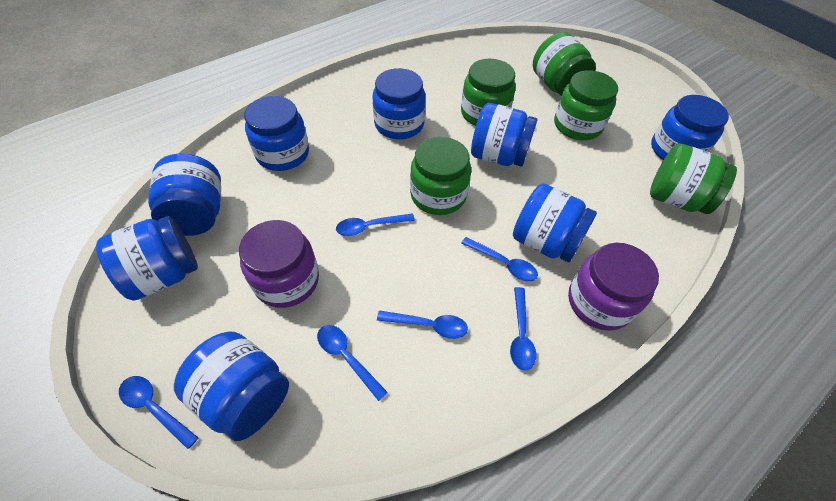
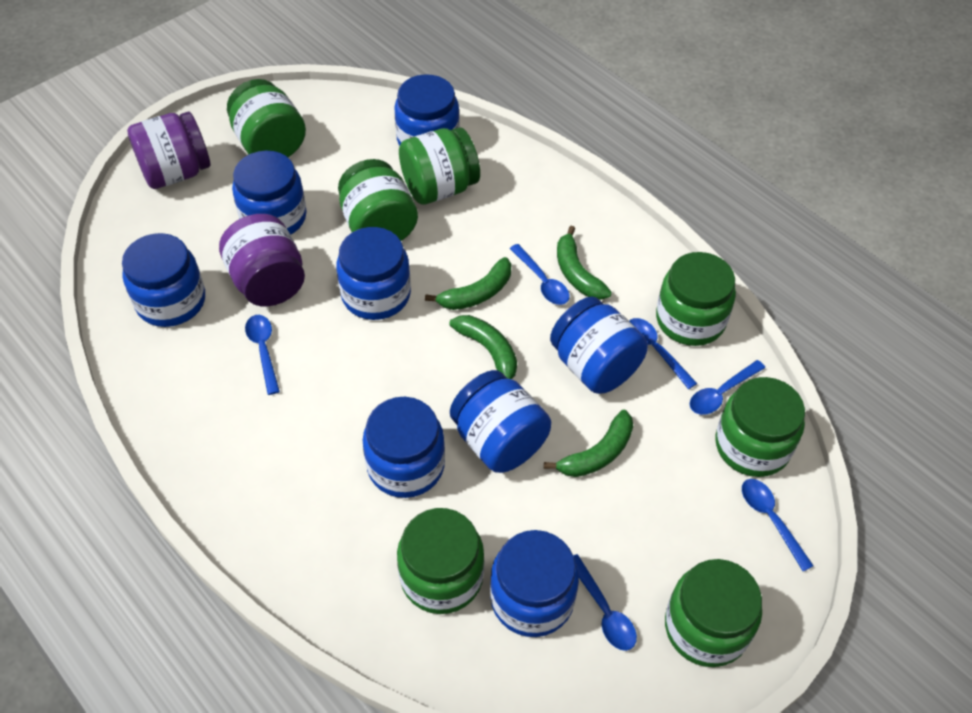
green banana: 0 -> 4
green jar: 5 -> 7

